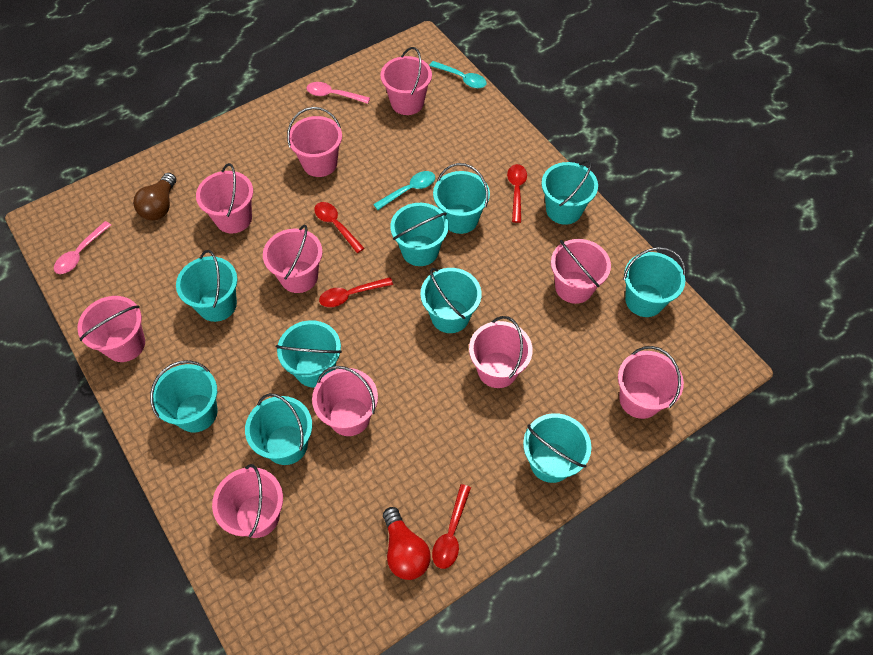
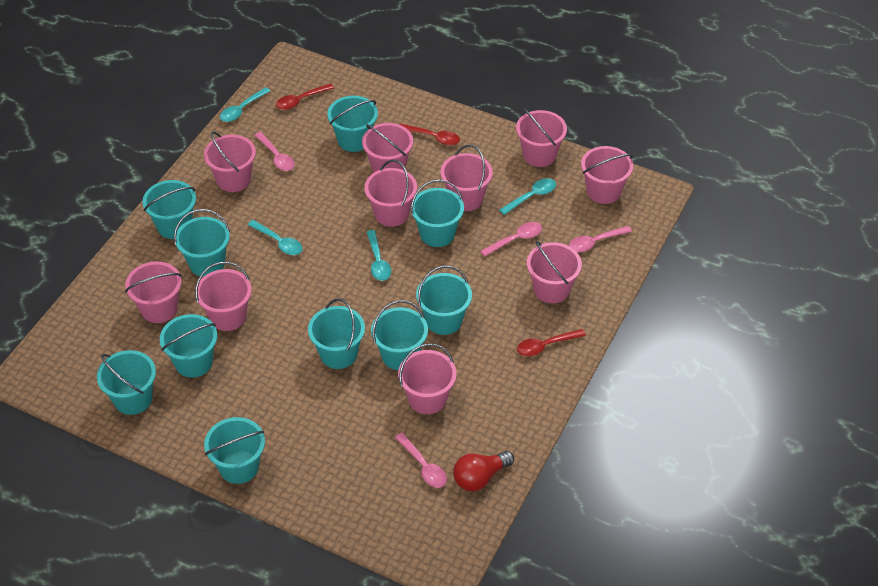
brown light bulb: 1 -> 0
pink spoon: 2 -> 4
red spoon: 4 -> 3
turquoise spoon: 2 -> 4

